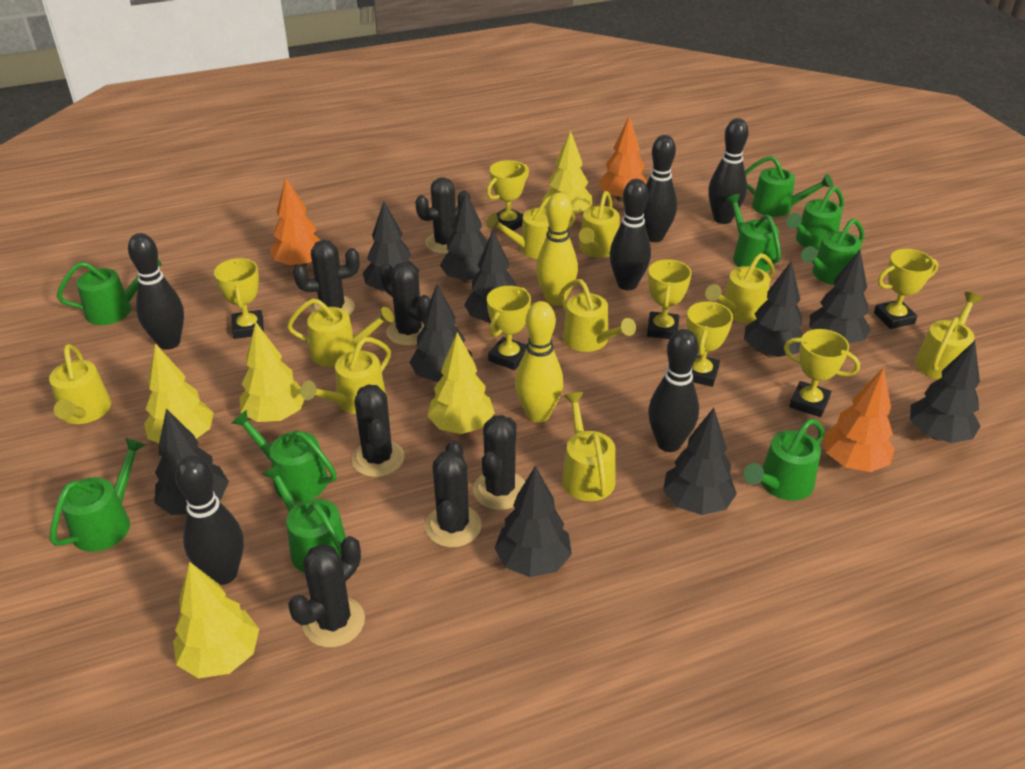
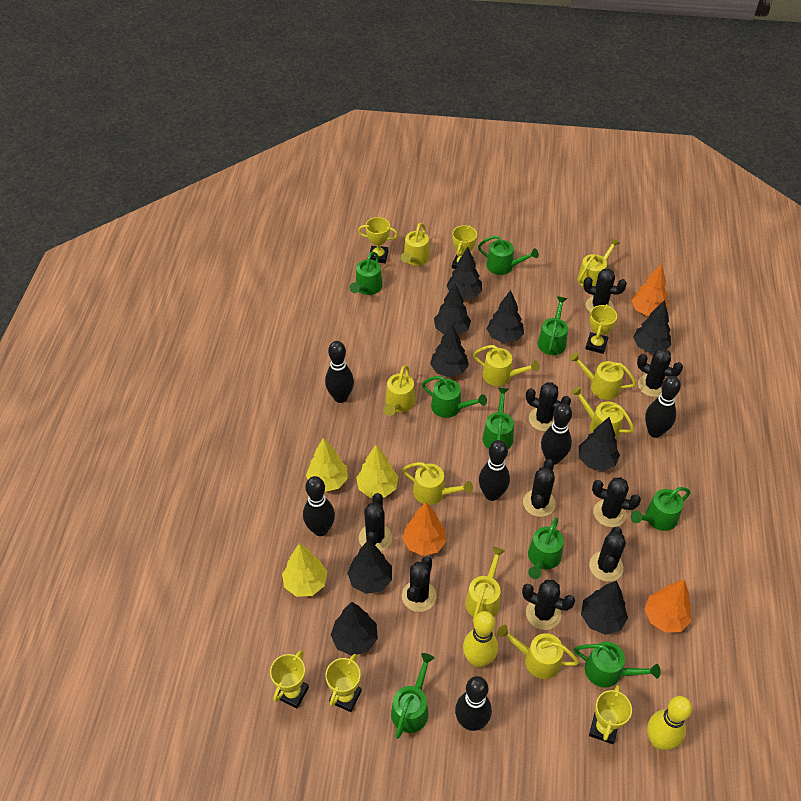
black cactus: 7 -> 9
black tree: 10 -> 9
yellow tree: 5 -> 3
yellow trophy: 7 -> 6

